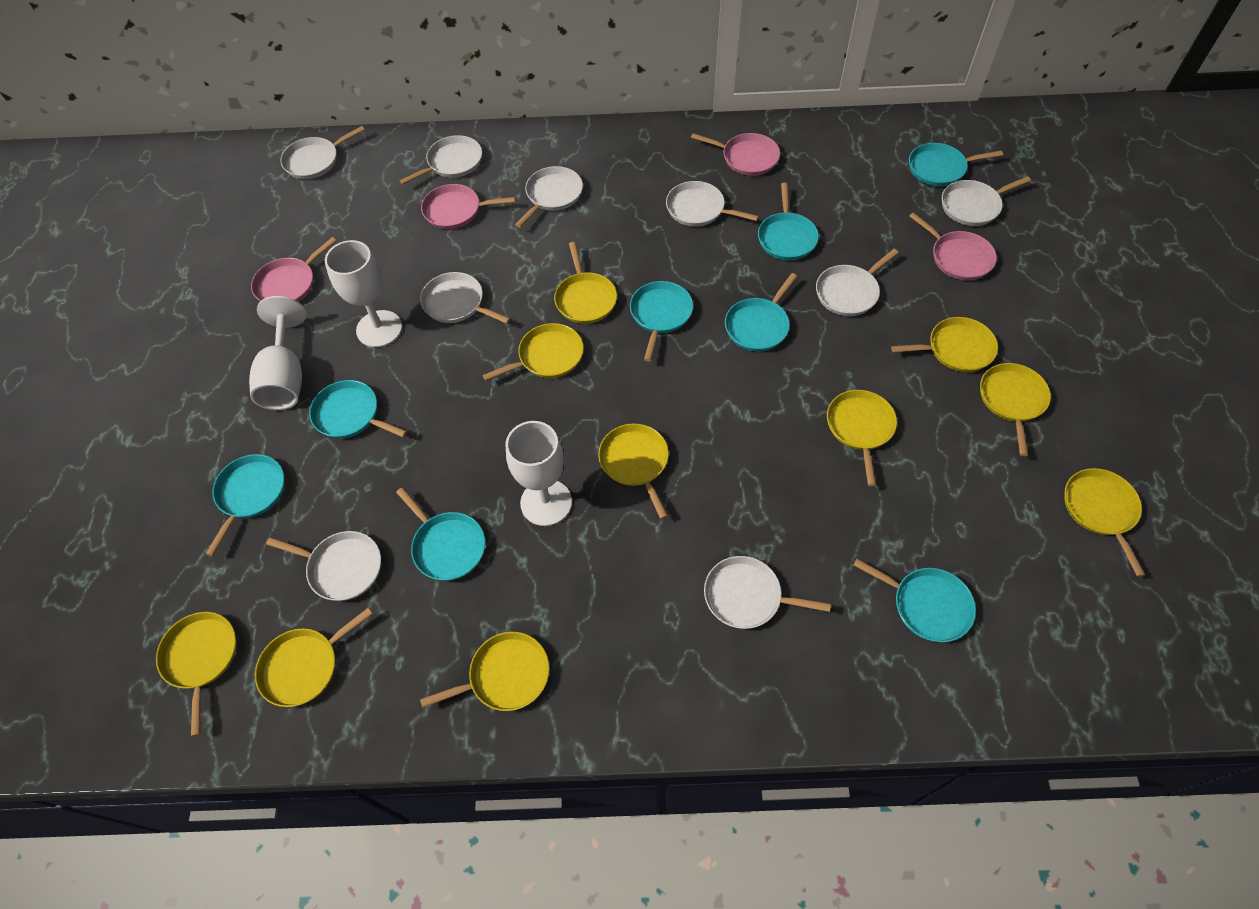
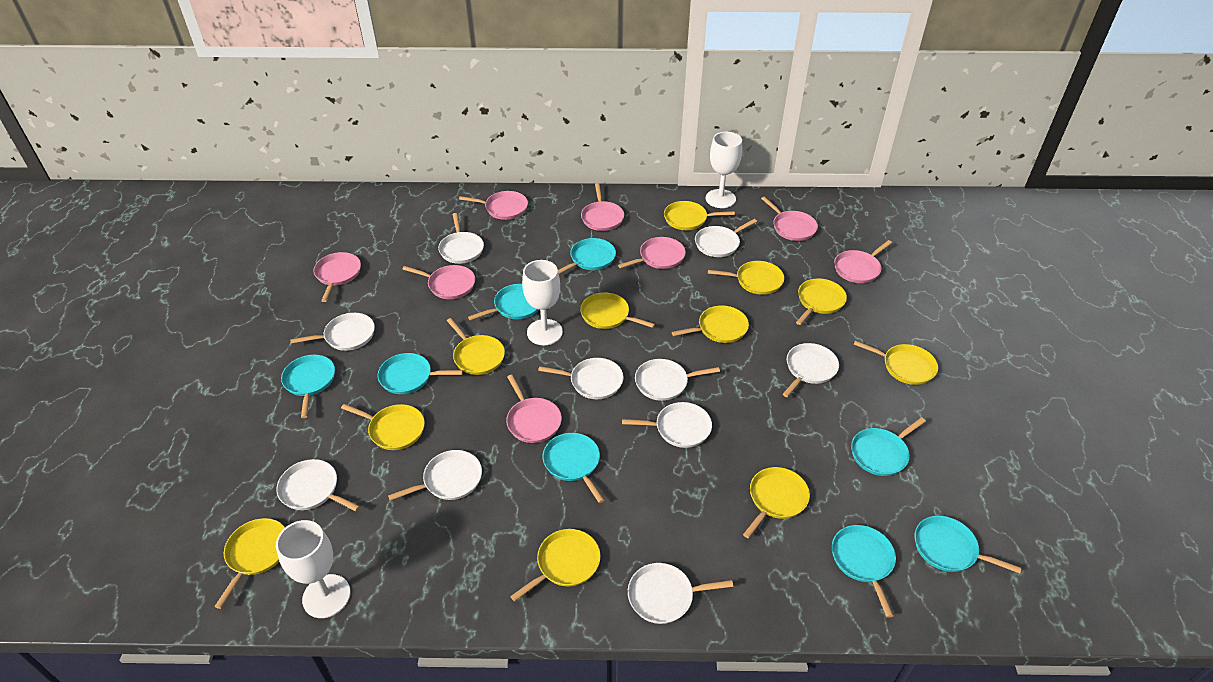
pink pan: 4 -> 8
white pan: 9 -> 10
yellow pan: 10 -> 11

